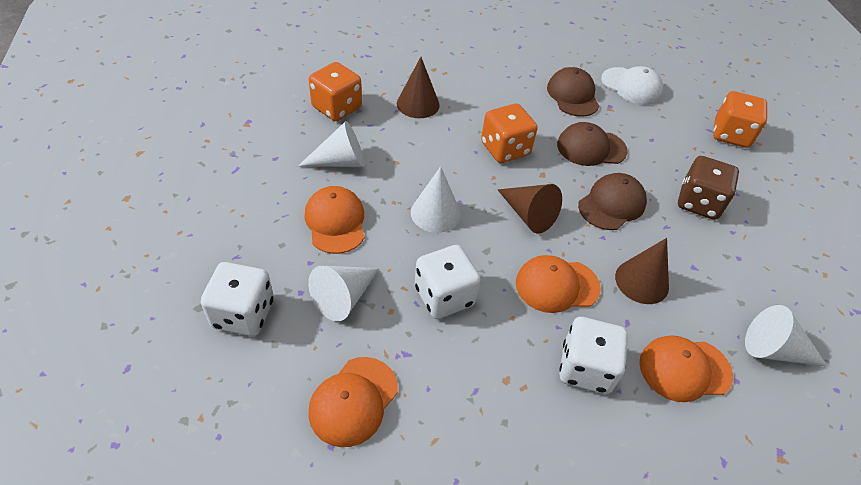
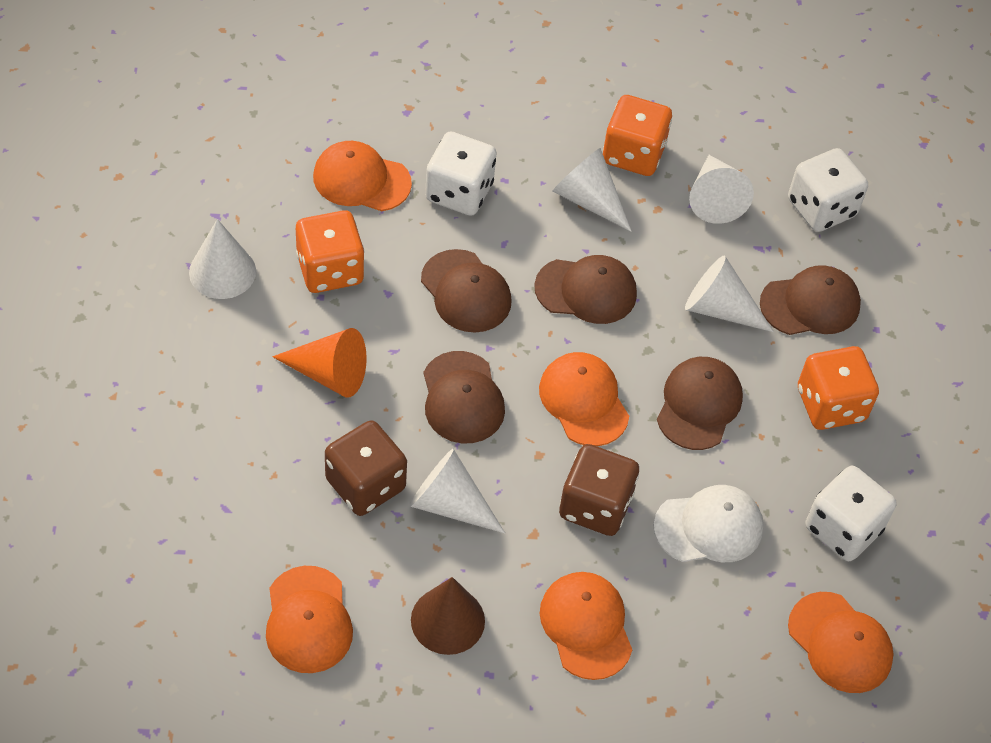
brown cap: 3 -> 5
brown cone: 3 -> 1
brown dice: 1 -> 2
orange cap: 4 -> 5
orange cone: 0 -> 1
white cone: 4 -> 5

